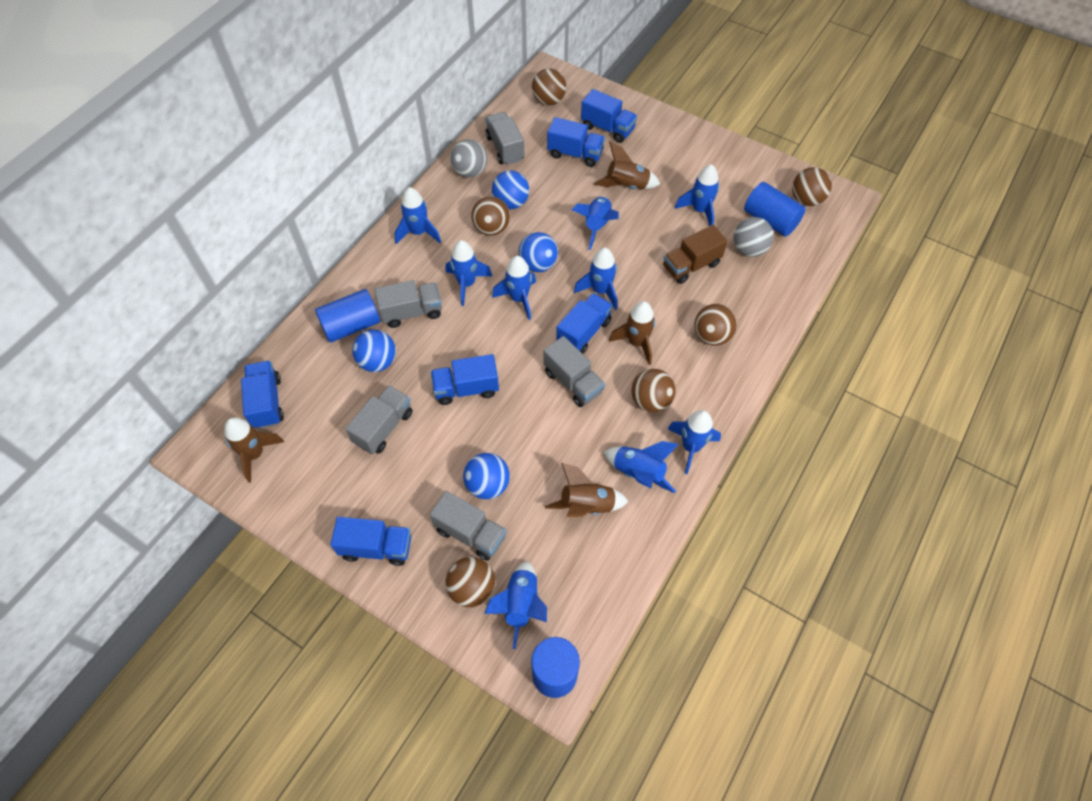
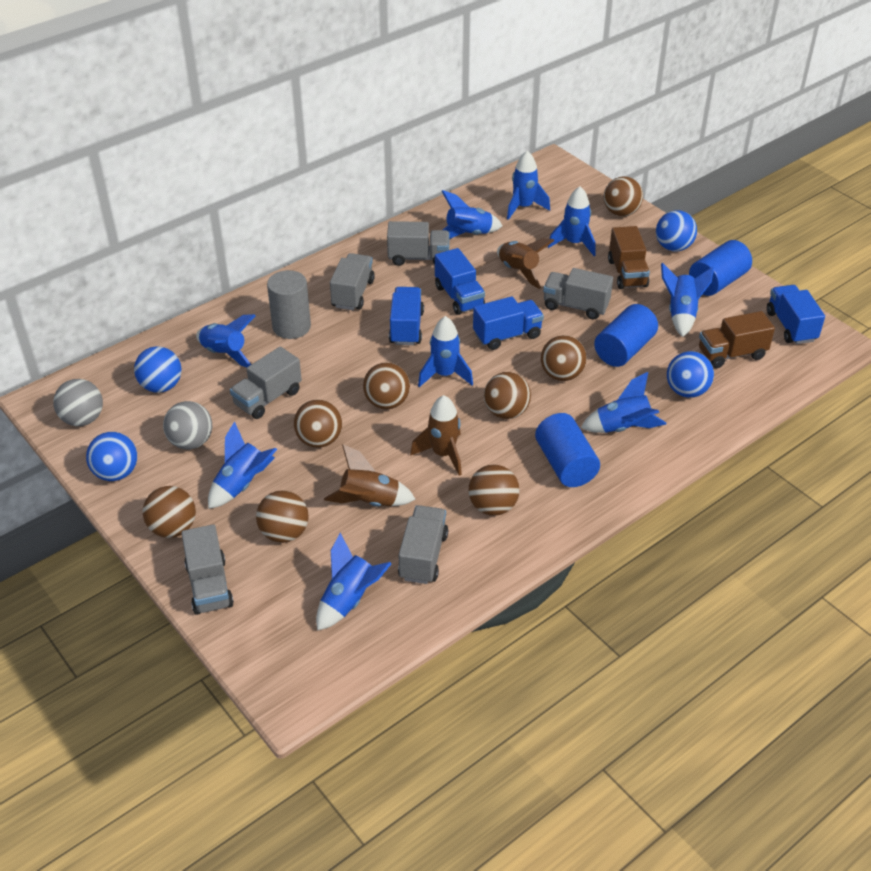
blue truck: 6 -> 4
brown ball: 6 -> 8
brown rocket: 4 -> 3
brown truck: 1 -> 2
grey cylinder: 0 -> 1
grey truck: 5 -> 6

